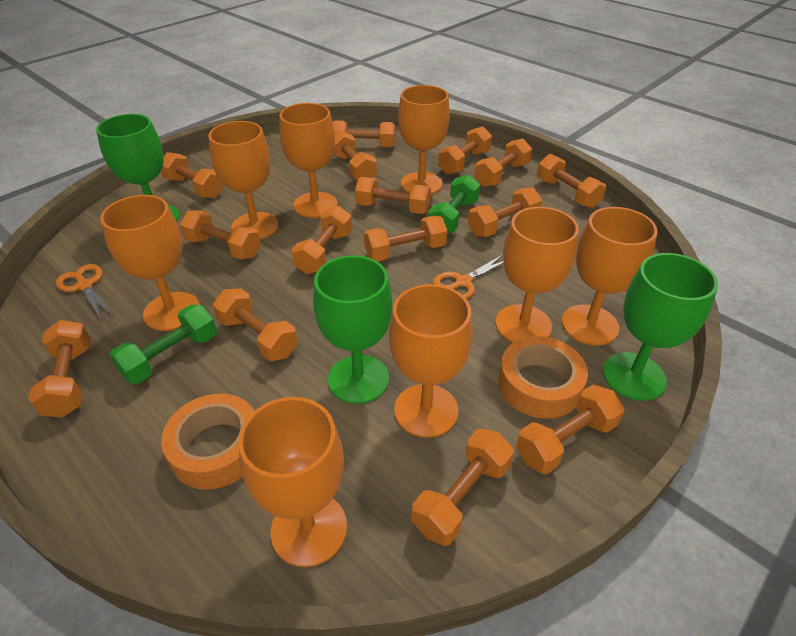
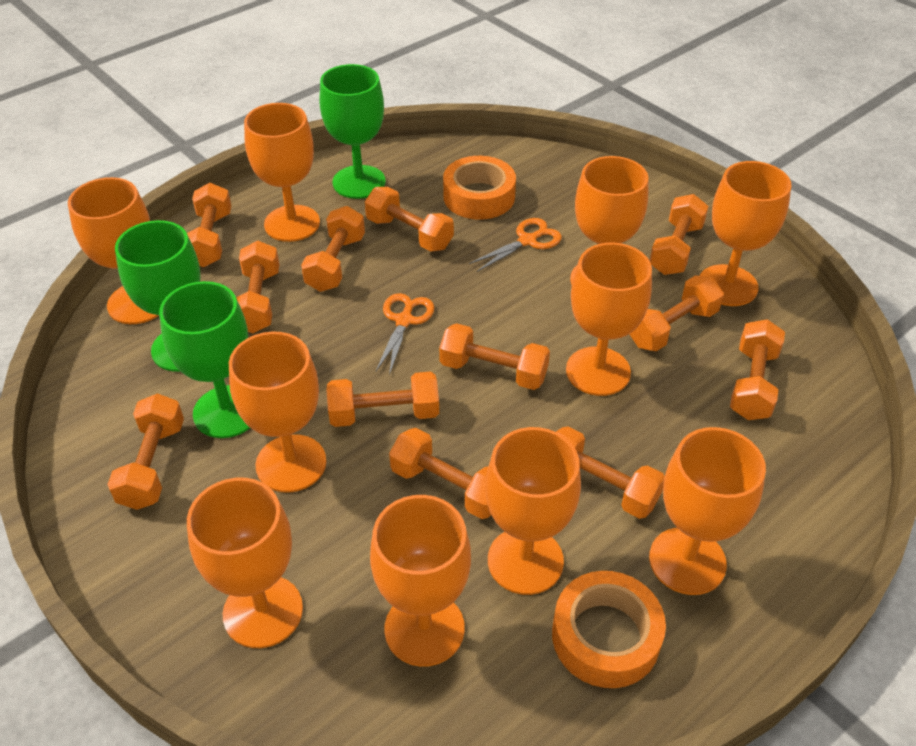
green dumbbell: 2 -> 0
orange dumbbell: 15 -> 12
orange goblet: 8 -> 10

